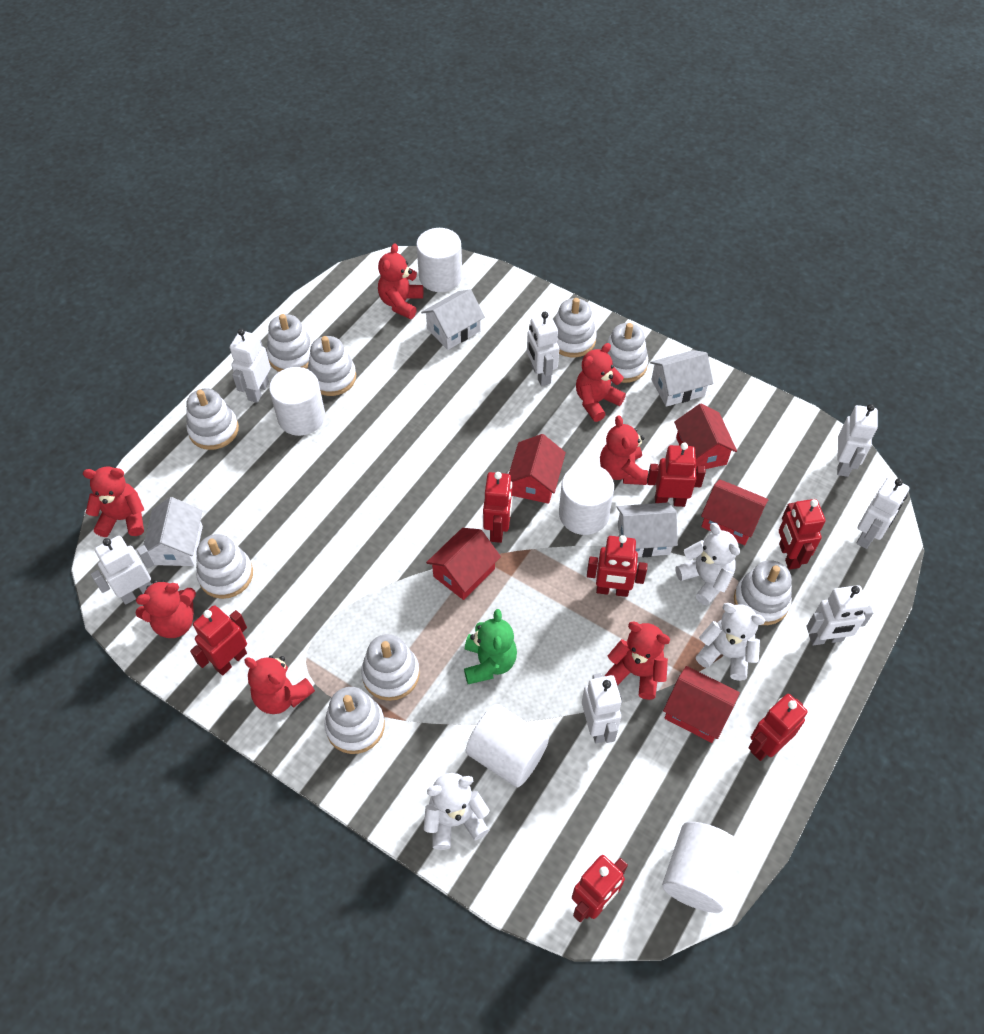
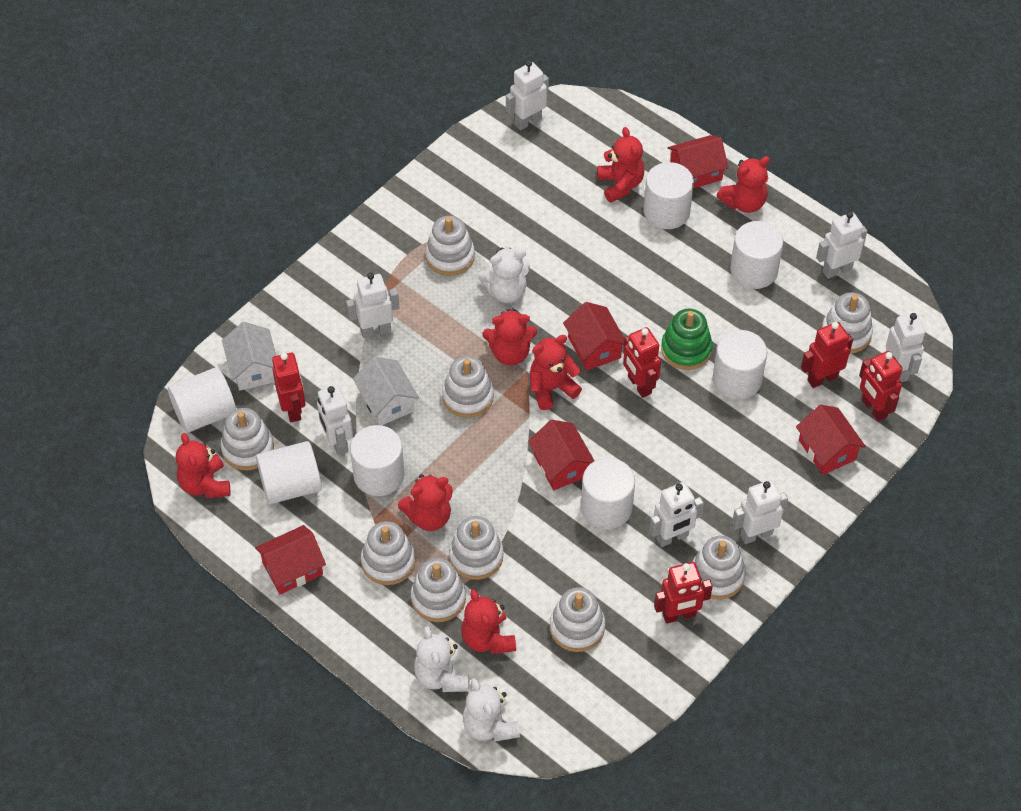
green stacking toy: 0 -> 1
green teddy bear: 1 -> 0
red robot: 7 -> 5
white cylinder: 5 -> 7
white house: 4 -> 2

